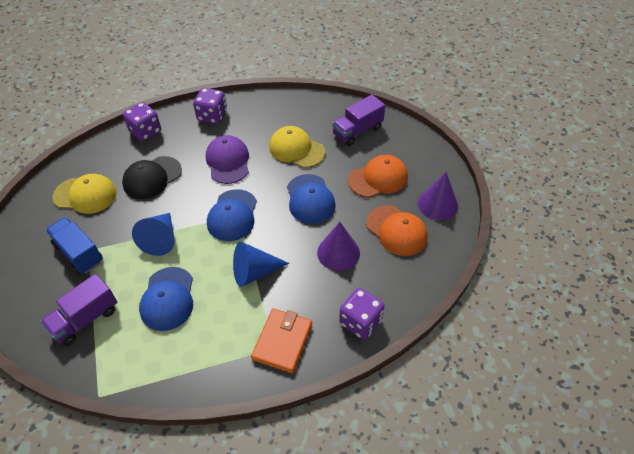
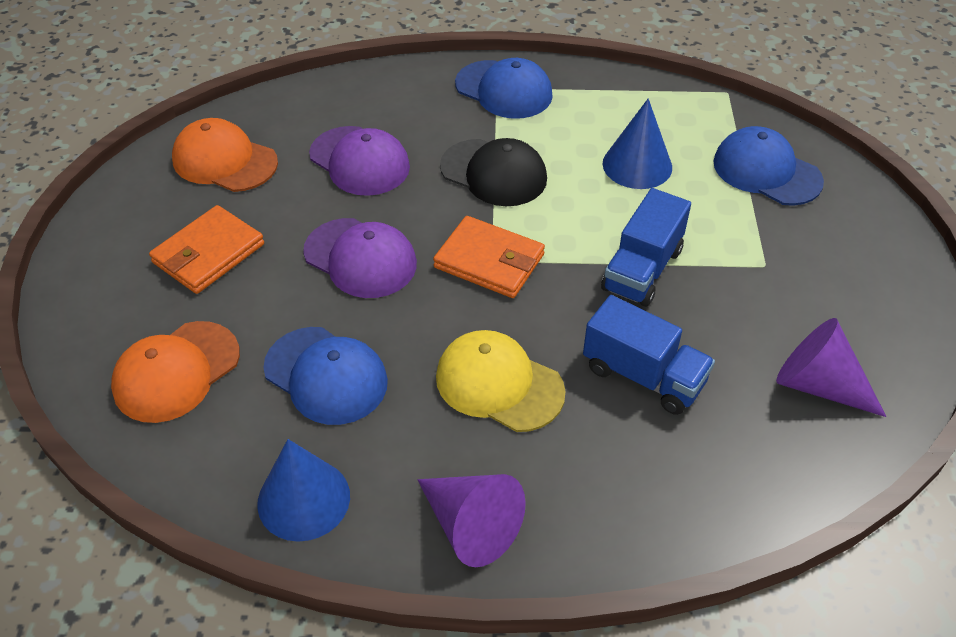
blue truck: 1 -> 2
orange wallet: 1 -> 2
purple cap: 1 -> 2
purple dice: 3 -> 0
purple truck: 2 -> 0
yellow cap: 2 -> 1

